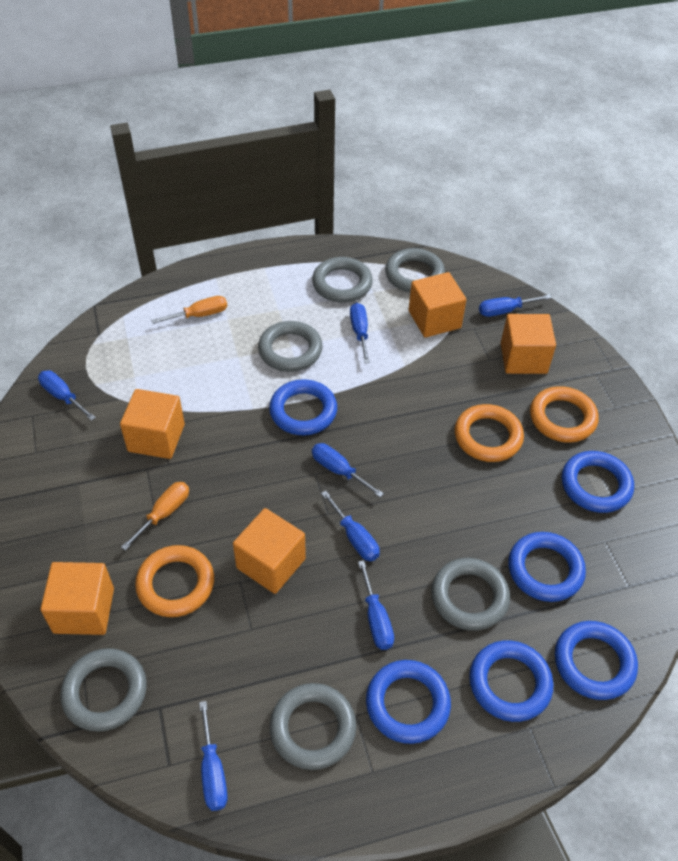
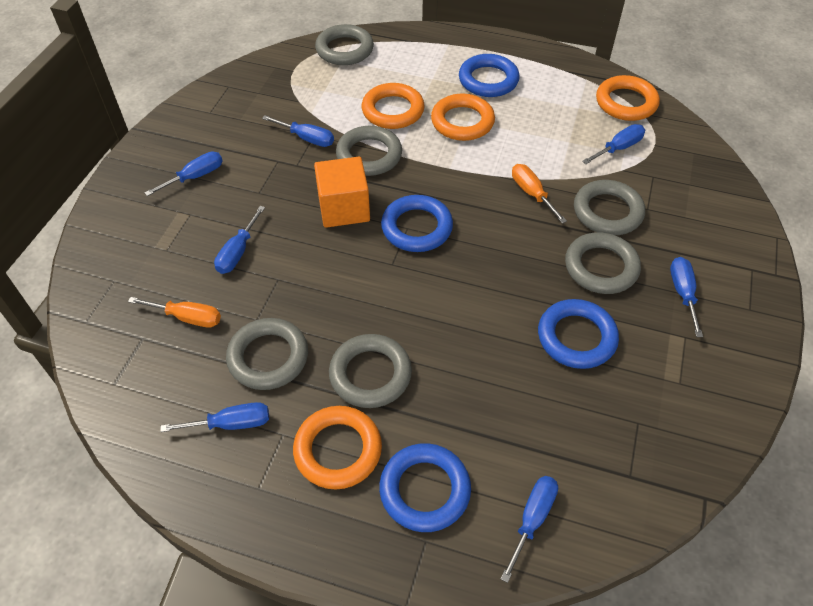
blue ring: 6 -> 4
orange cube: 5 -> 1
orange ring: 3 -> 4

